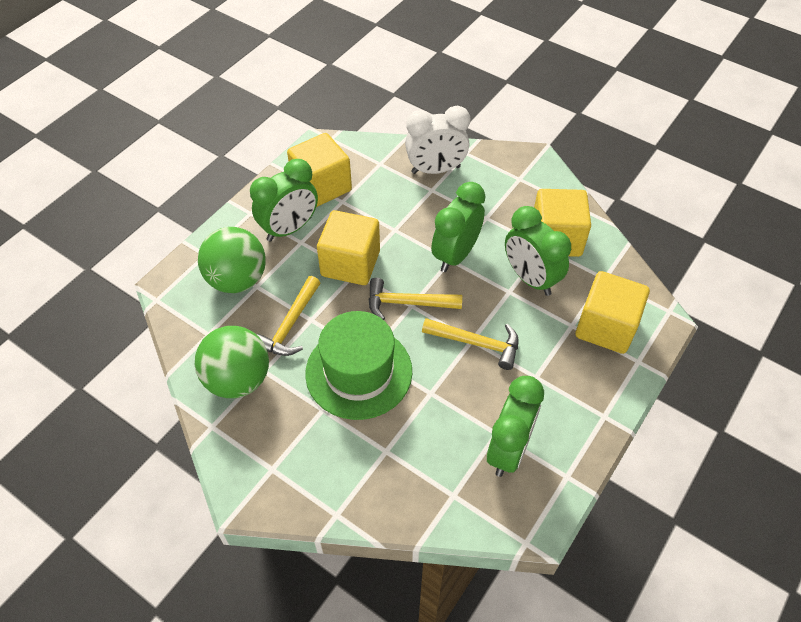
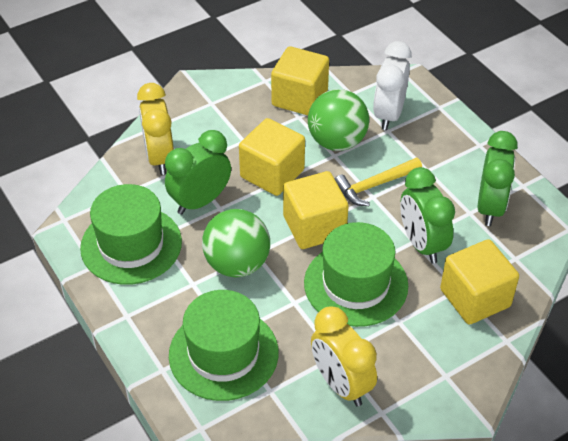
green clock: 4 -> 3
green hat: 1 -> 3
yellow clock: 0 -> 2
yellow hammer: 3 -> 1

